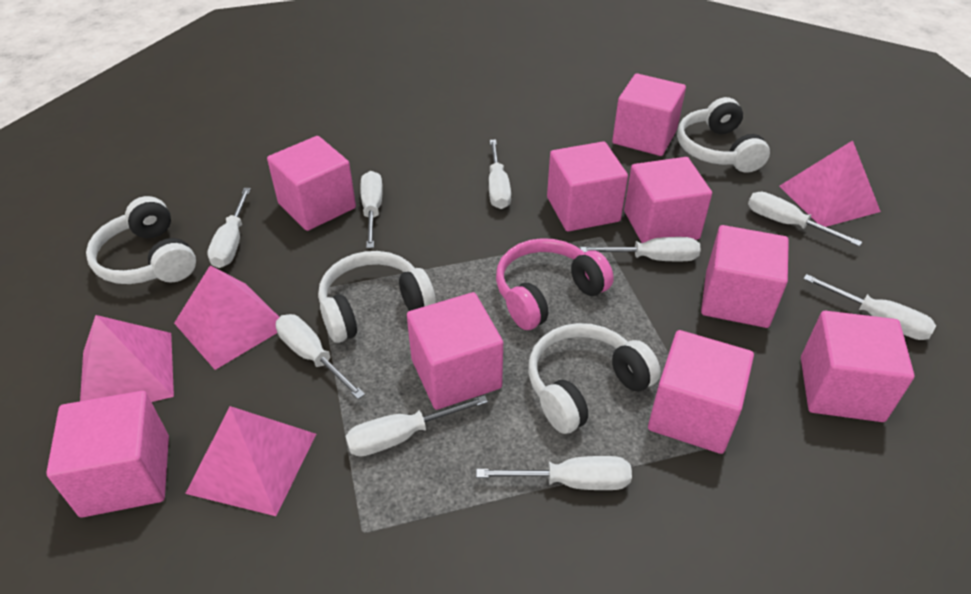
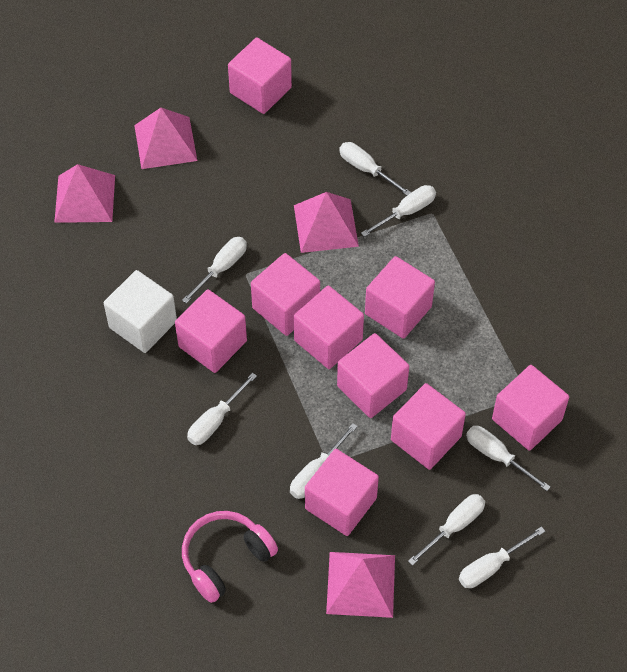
white cube: 0 -> 1
white headphones: 4 -> 0
white screwdriver: 9 -> 8

